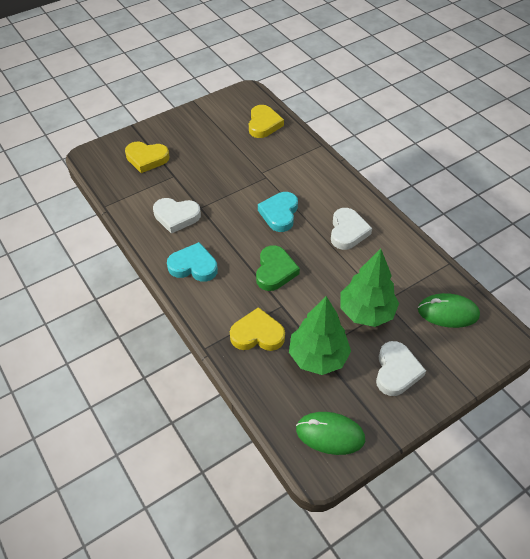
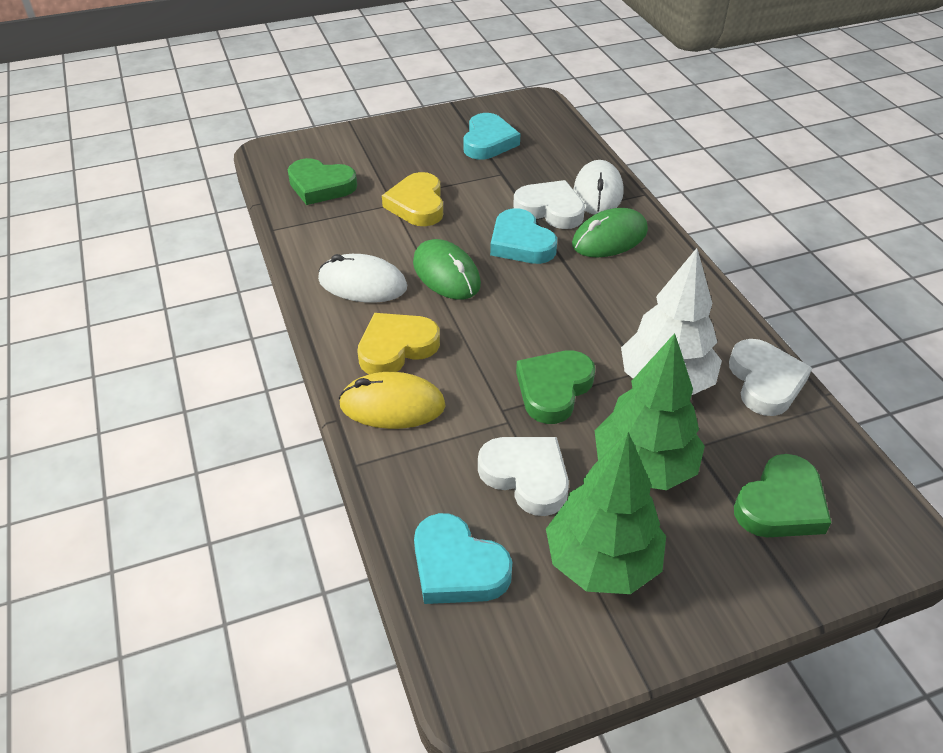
green heart: 1 -> 3
turquoise heart: 2 -> 3
white mouse: 0 -> 2
white tree: 0 -> 1
yellow heart: 3 -> 2
yellow mouse: 0 -> 1

